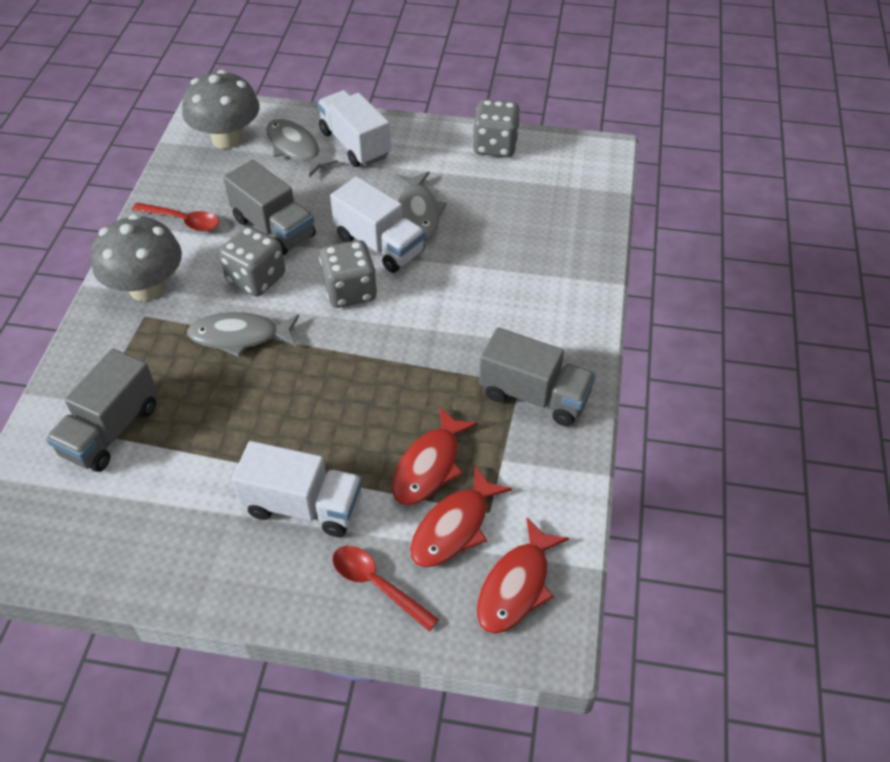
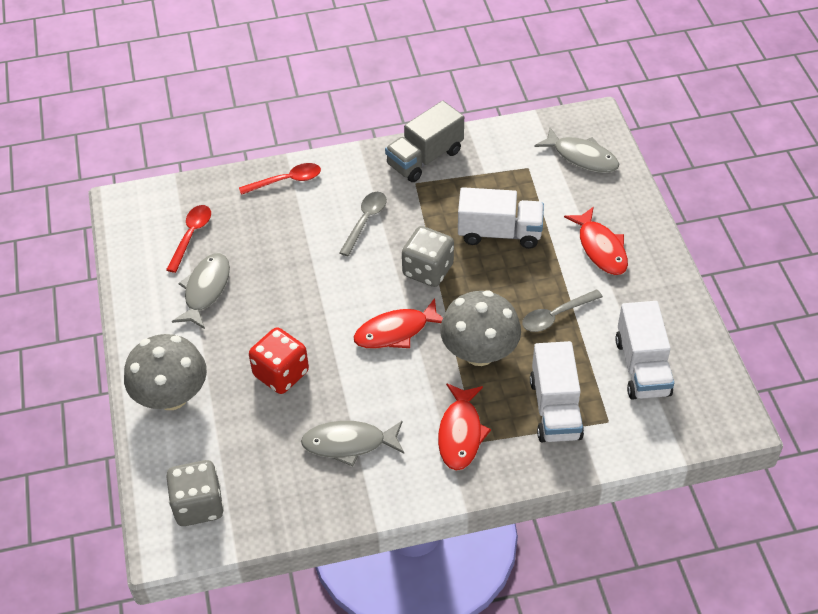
grey dice: 3 -> 2
grey spoon: 0 -> 2
grey truck: 3 -> 1
red dice: 0 -> 1

